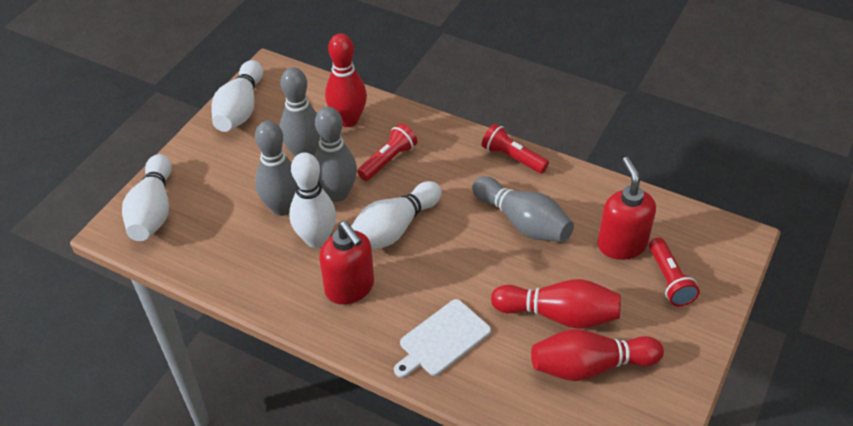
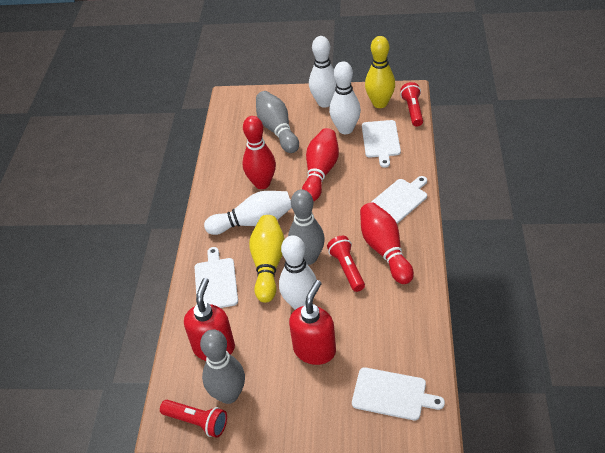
grey bowling pin: 4 -> 3
white cutting board: 1 -> 4
yellow bowling pin: 0 -> 2

